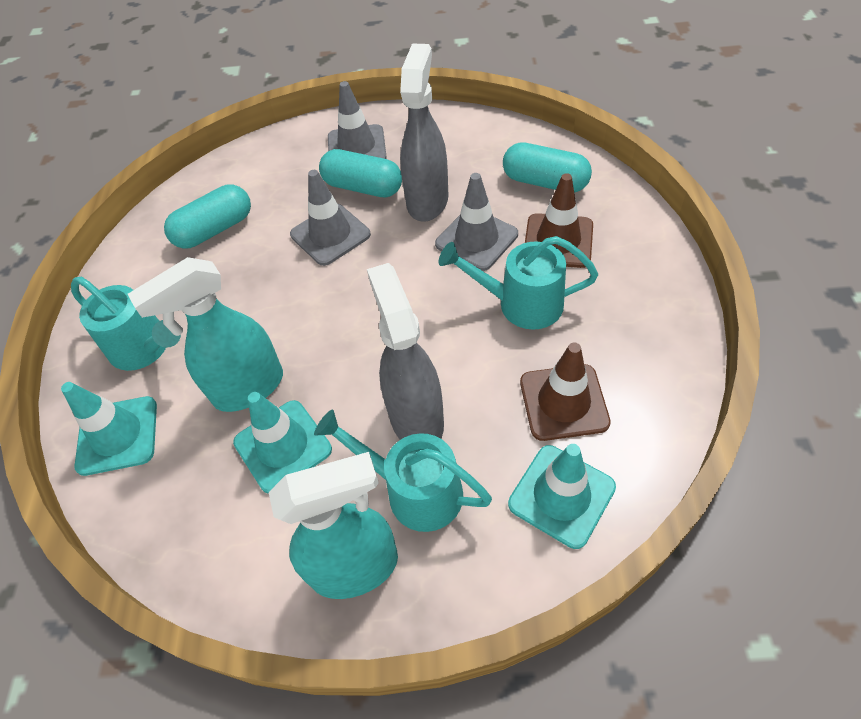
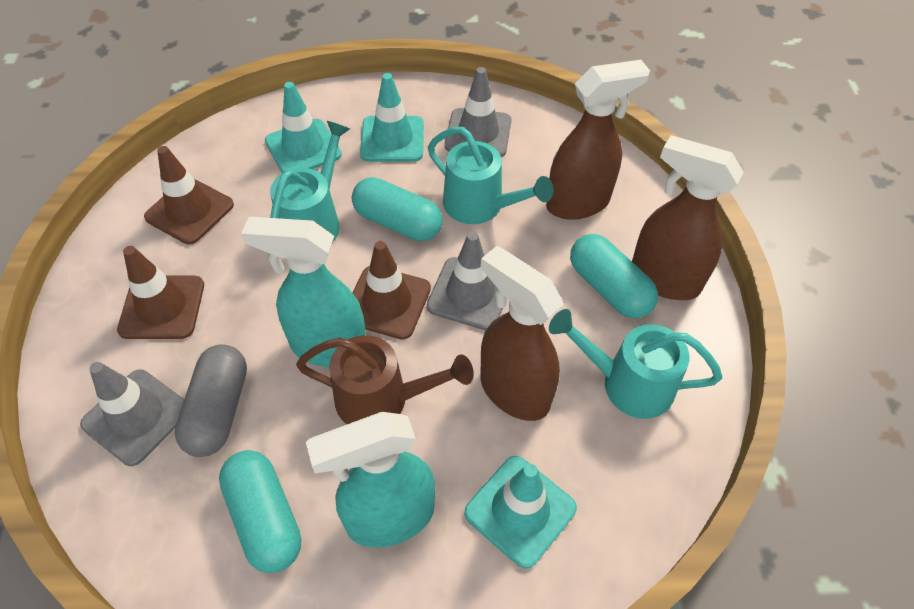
brown spray bottle: 0 -> 3
brown traffic cone: 2 -> 3
brown watering can: 0 -> 1
grey capsule: 0 -> 1
grey spray bottle: 2 -> 0

